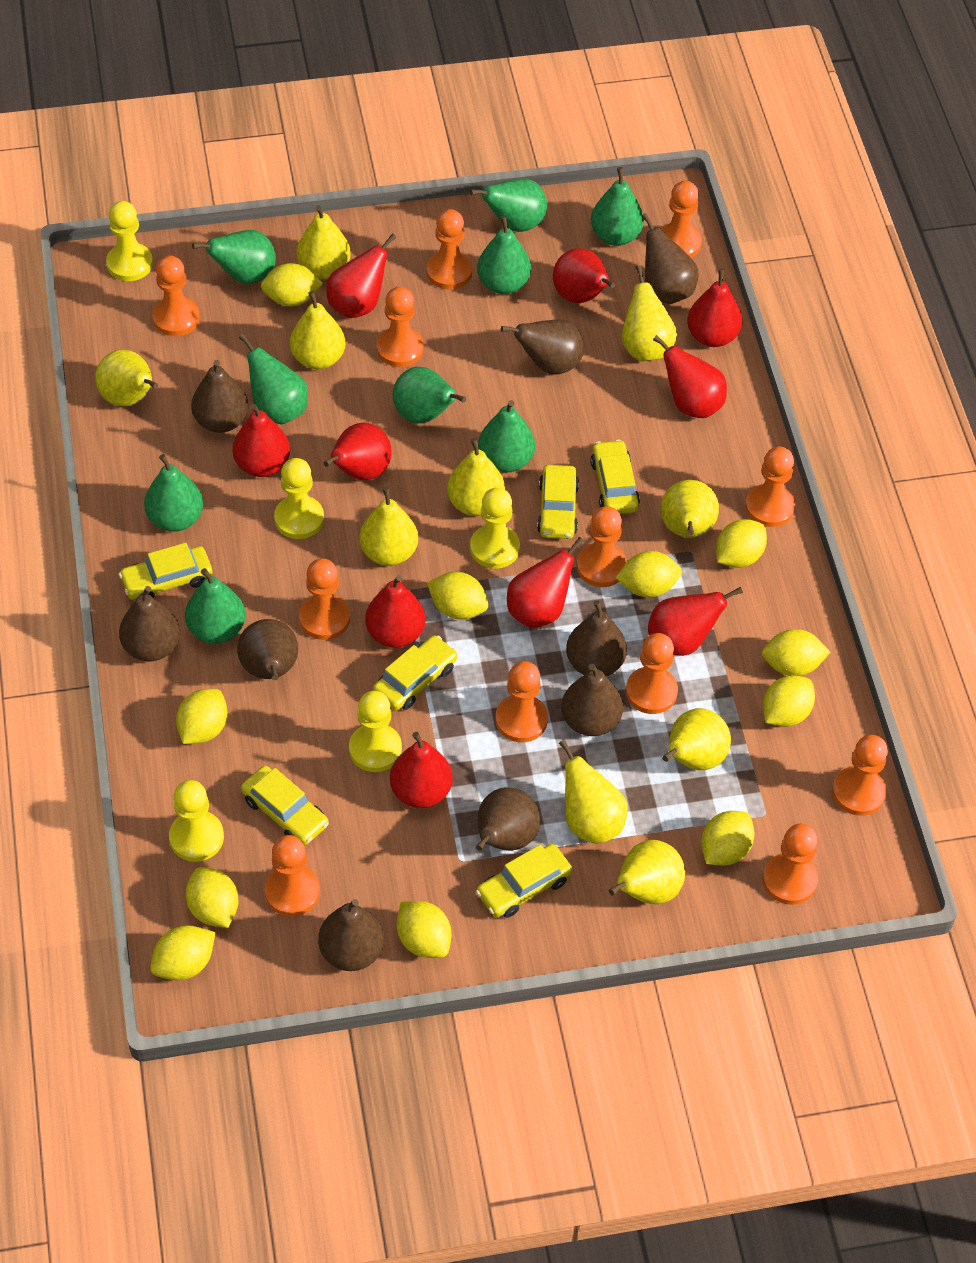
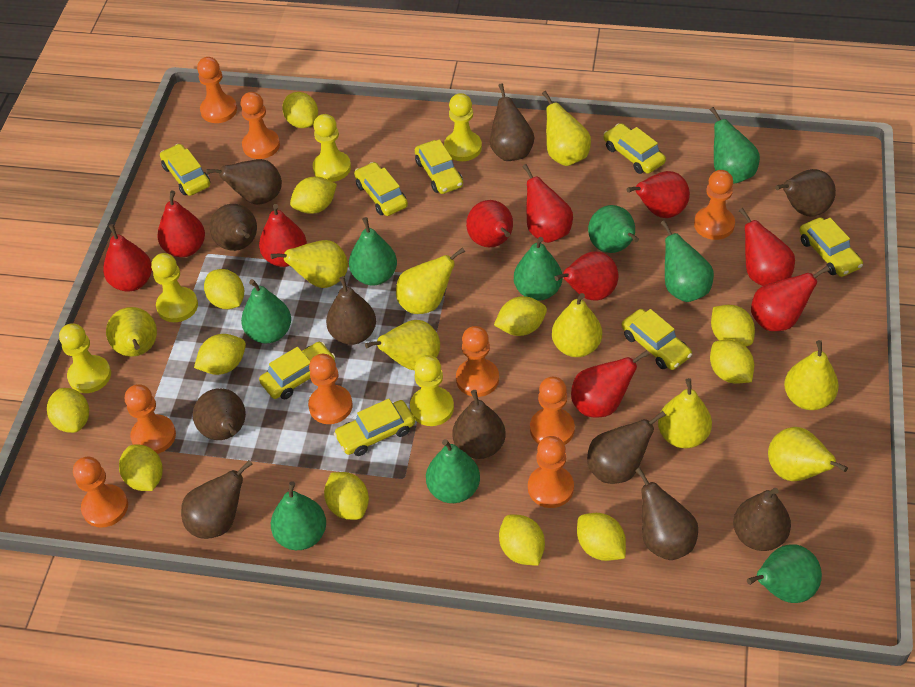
brown pear: 9 -> 11
orange pawn: 12 -> 9
yellow car: 6 -> 8
yellow lemon: 11 -> 12
yellow pear: 10 -> 9

